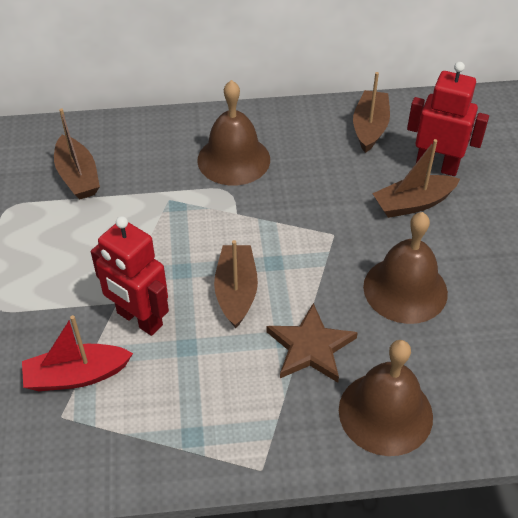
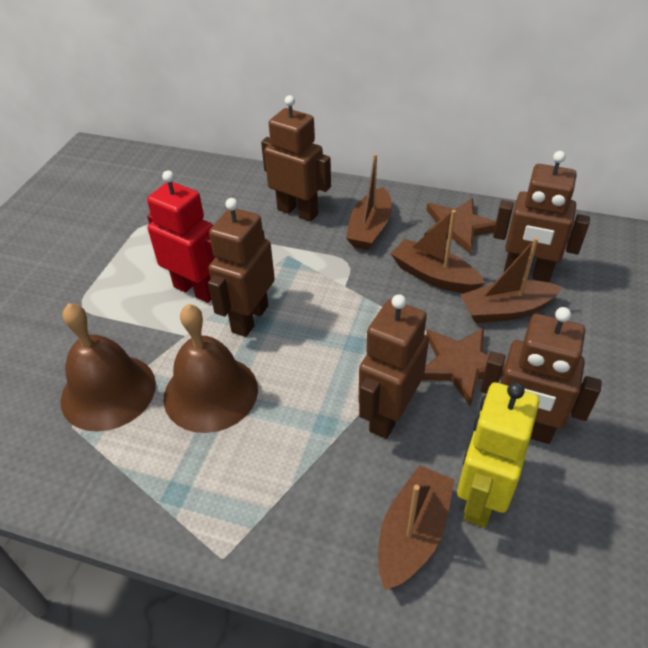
brown bell: 3 -> 2
brown robot: 0 -> 5
brown star: 1 -> 2
red boat: 1 -> 0
red robot: 2 -> 1
yellow robot: 0 -> 1

